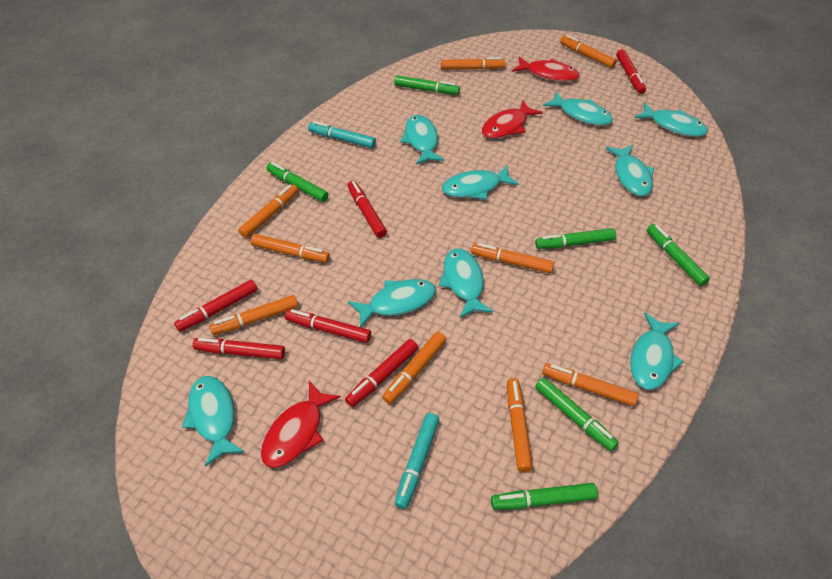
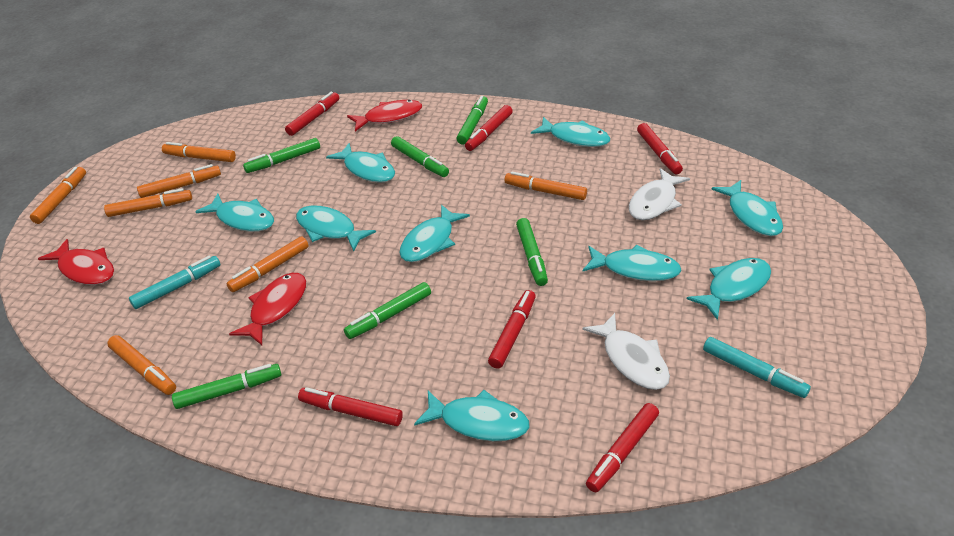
orange marker: 9 -> 7
white fish: 0 -> 2

